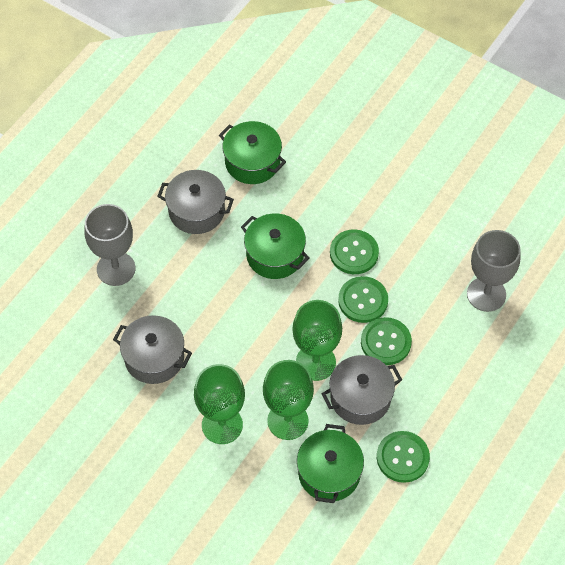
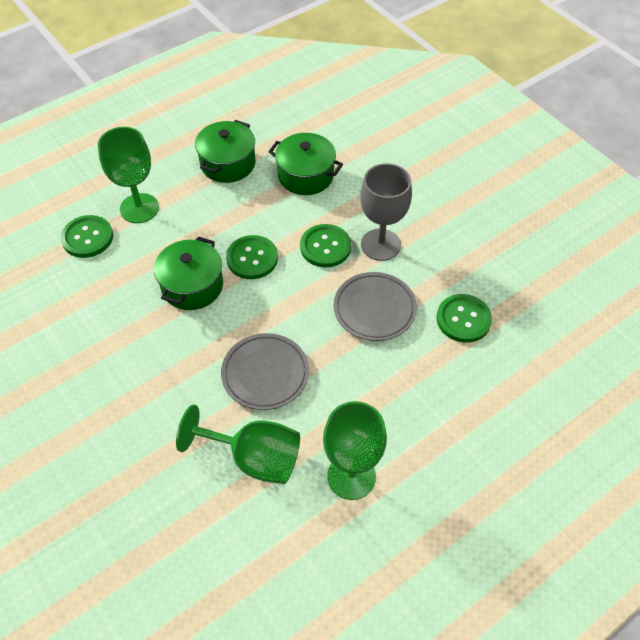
grey goblet: 2 -> 1
grey plate: 0 -> 2
grey pot: 3 -> 0

